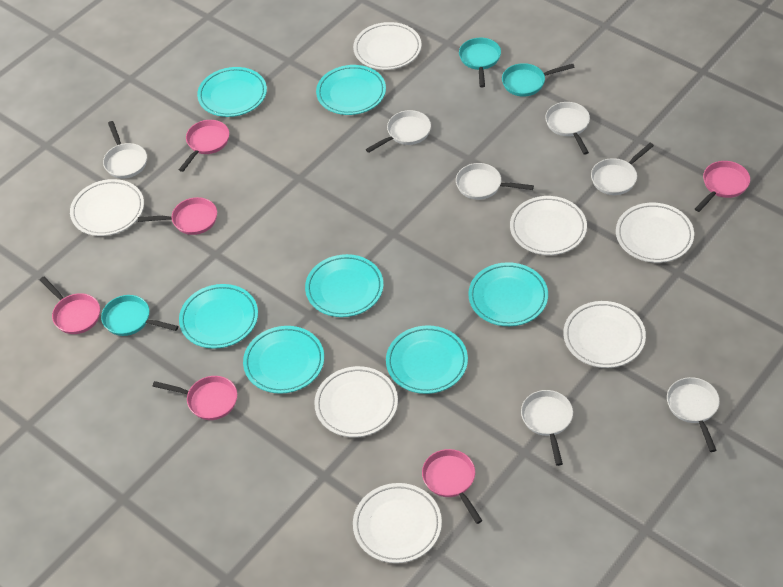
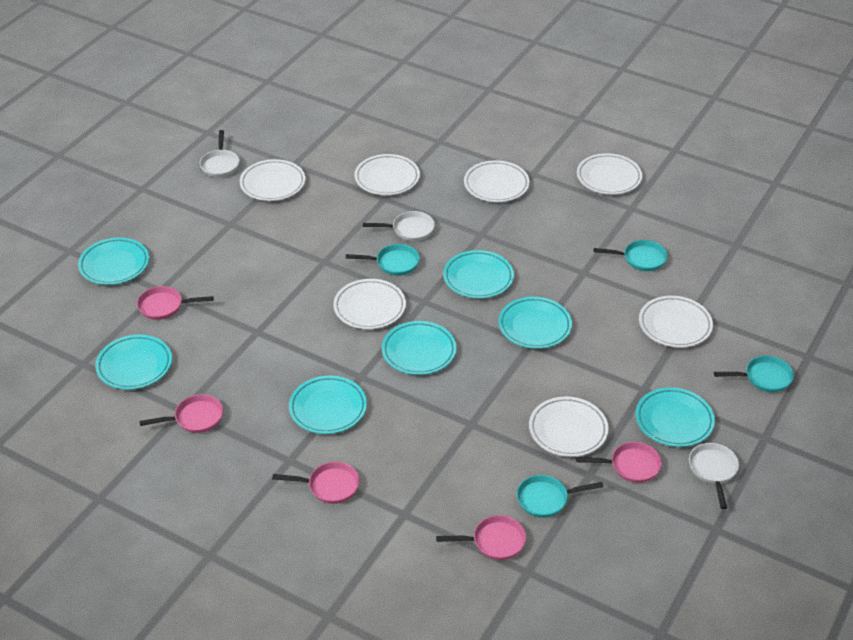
pink pan: 6 -> 5
turquoise pan: 3 -> 4
white pan: 7 -> 3

